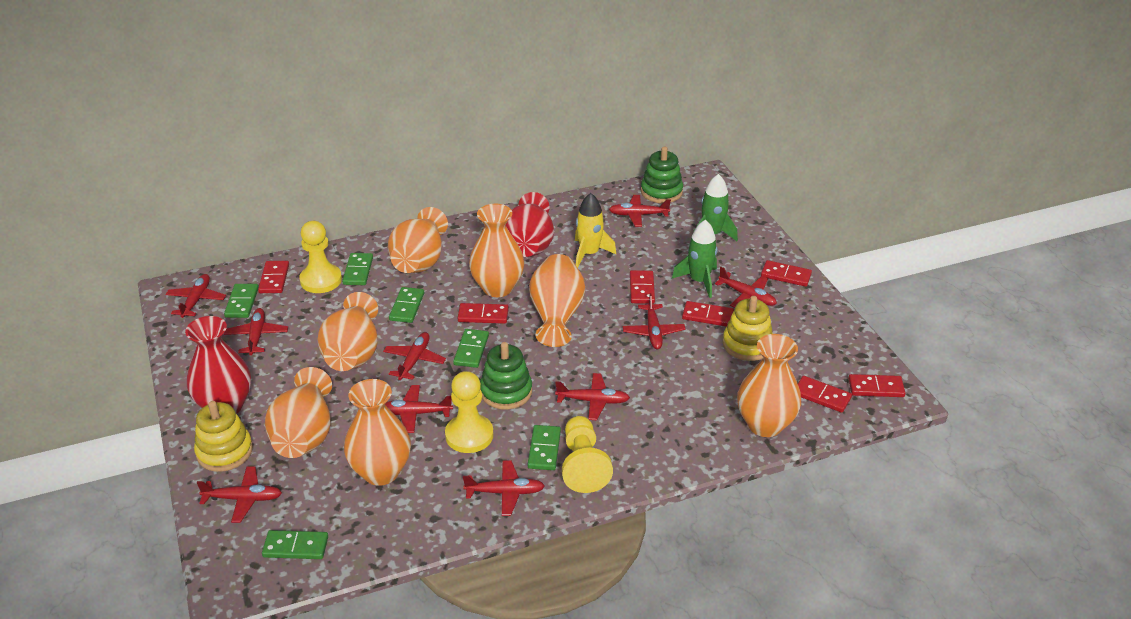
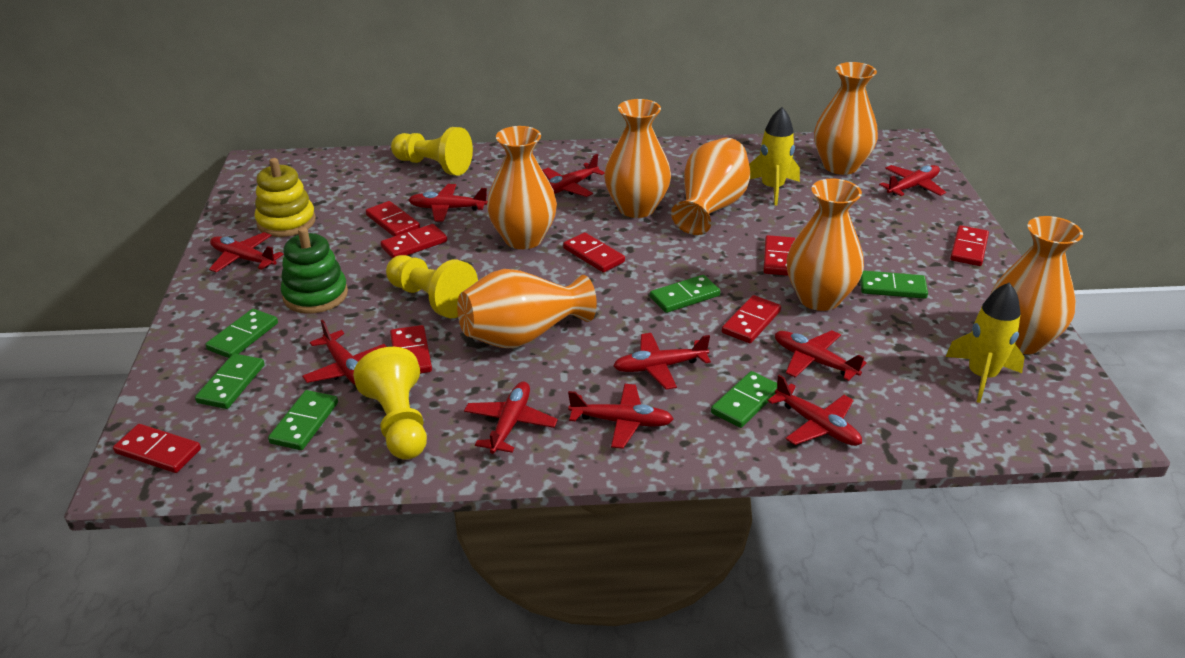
green rocket: 2 -> 0
green stacking toy: 2 -> 1
red domino: 7 -> 8
red vase: 2 -> 0
yellow rocket: 1 -> 2
yellow stacking toy: 2 -> 1

